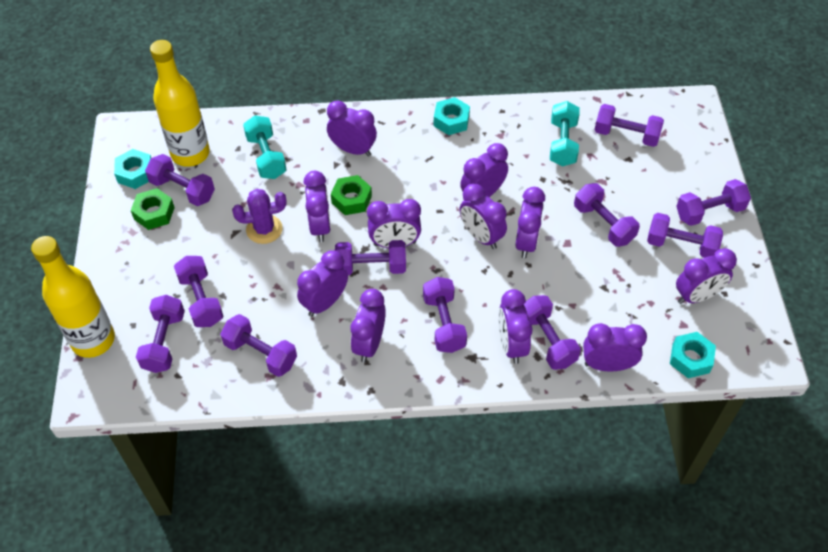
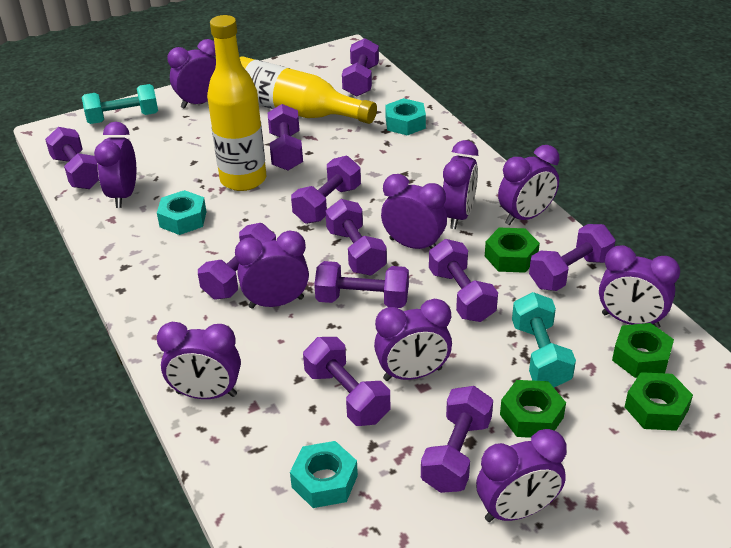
green nut: 2 -> 4
purple cactus: 1 -> 0
purple clock: 11 -> 10

